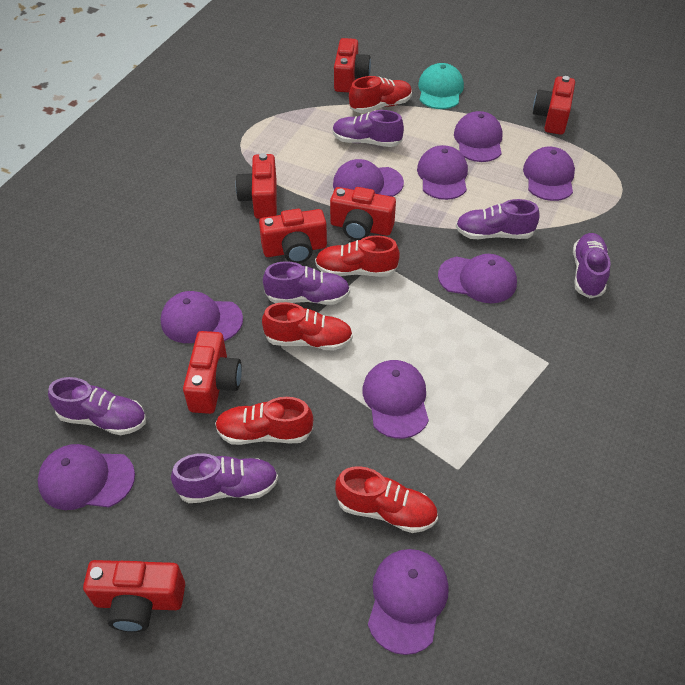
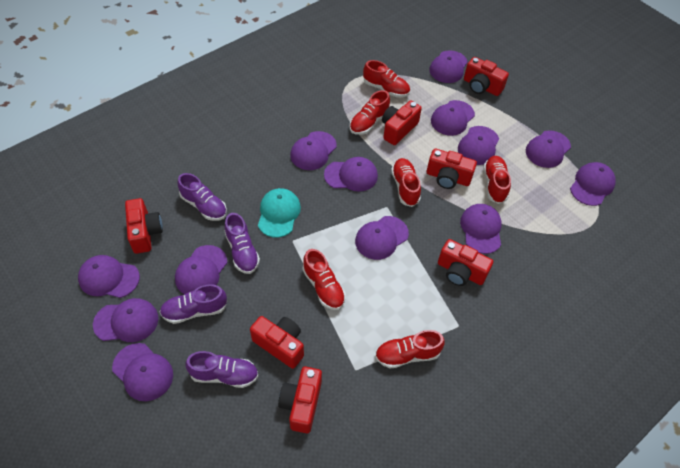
purple cap: 9 -> 13
purple shoe: 6 -> 4
red shoe: 5 -> 6

